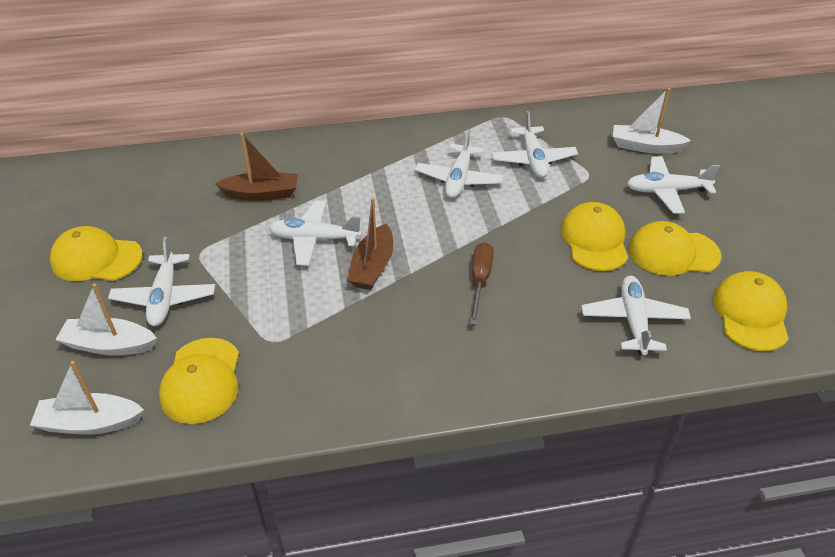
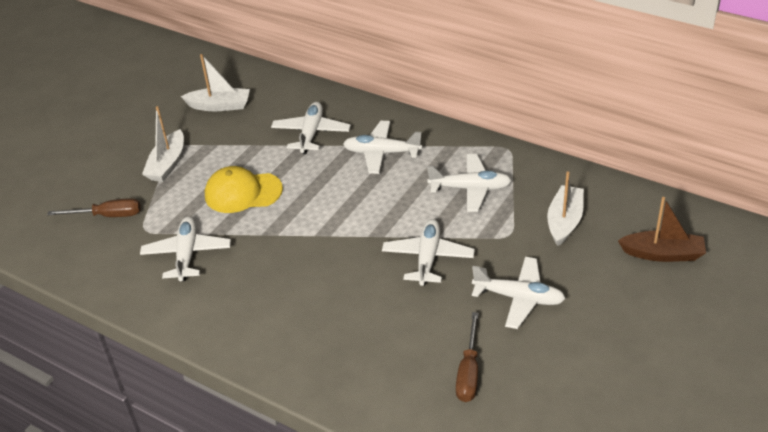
brown boat: 2 -> 1
brown screwdriver: 1 -> 2
yellow cap: 5 -> 1

